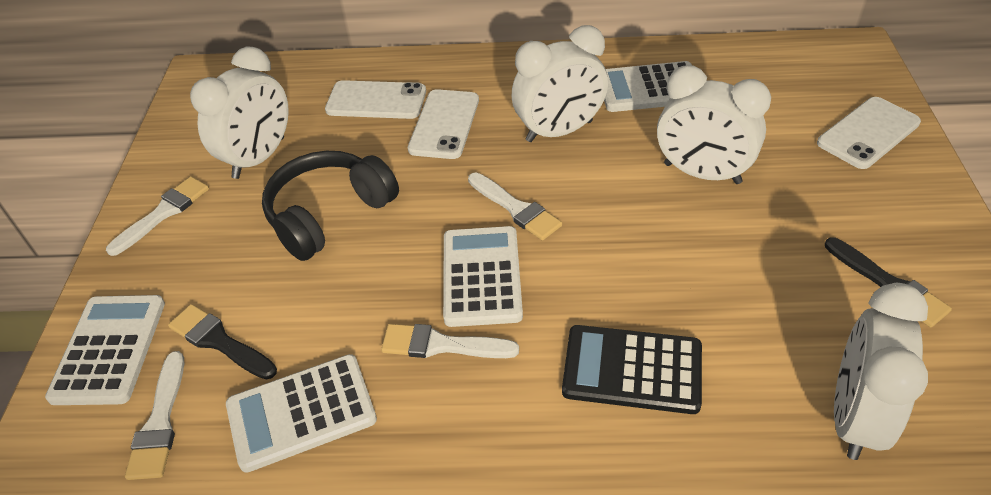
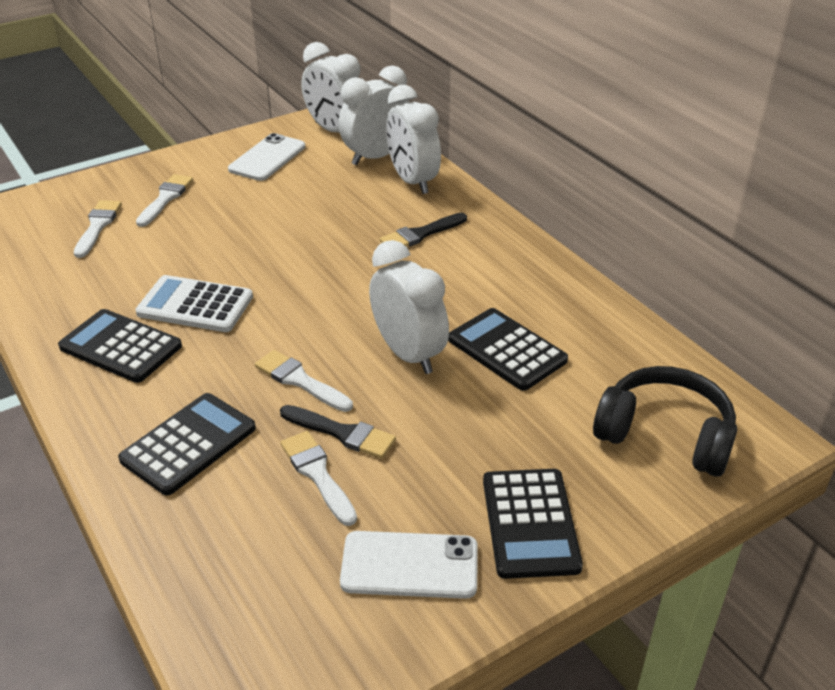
black calculator: 1 -> 4
white calculator: 4 -> 1
white phone: 3 -> 2

